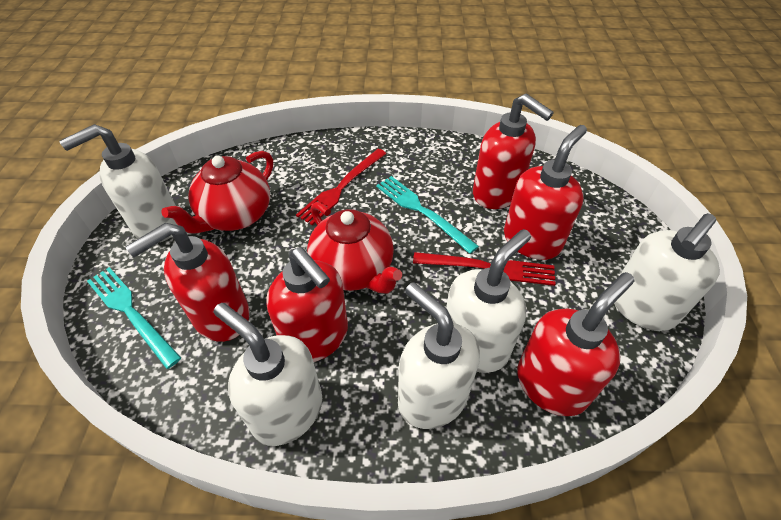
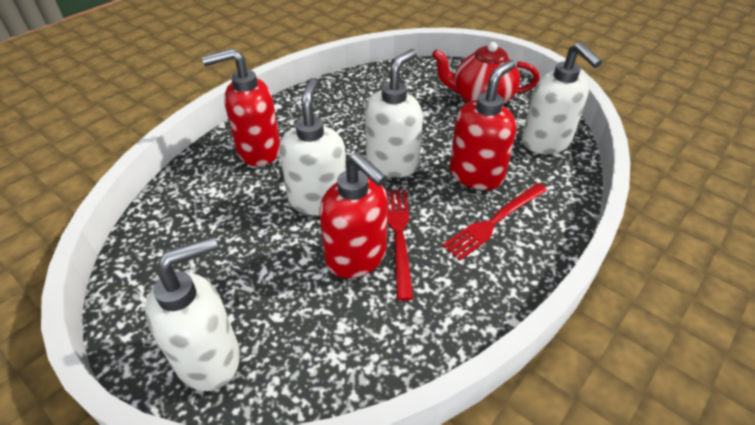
red soap dispenser: 5 -> 3
red teapot: 2 -> 1
turquoise fork: 2 -> 0
white soap dispenser: 5 -> 4

